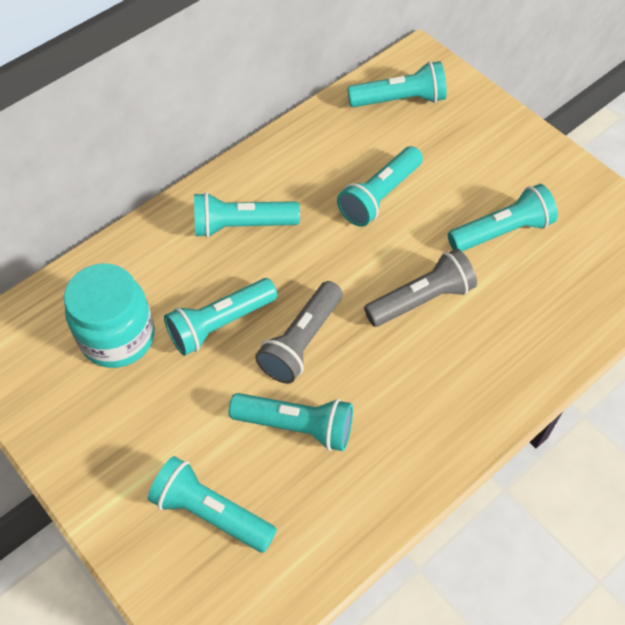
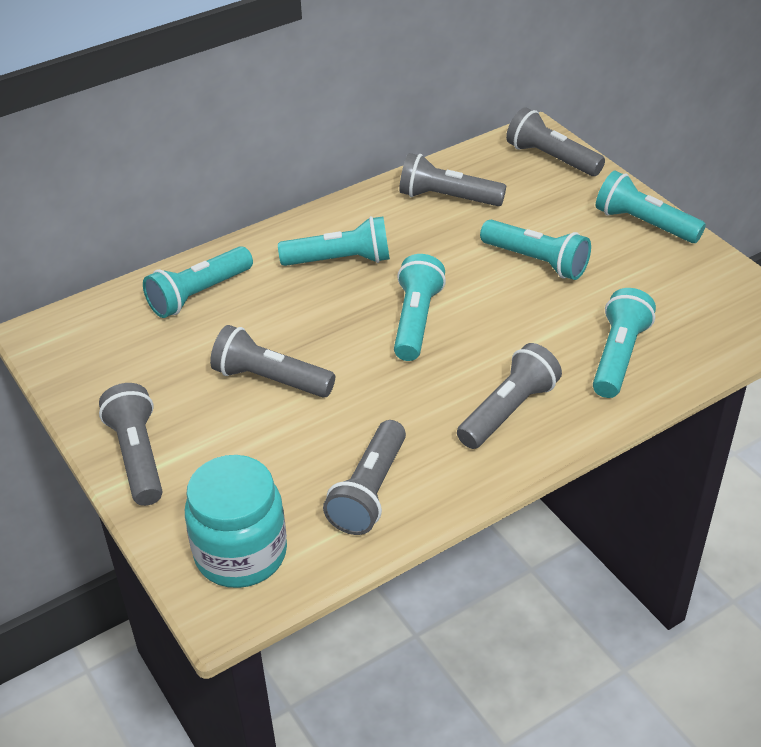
grey flashlight: 2 -> 6
turquoise flashlight: 7 -> 6

